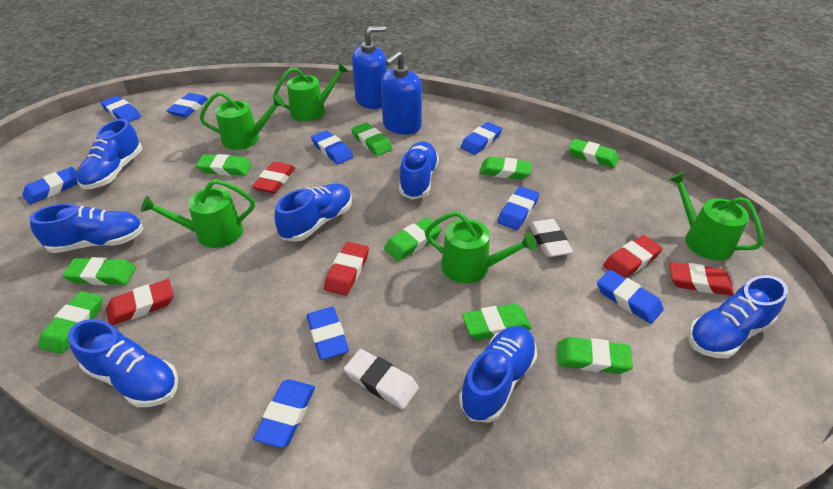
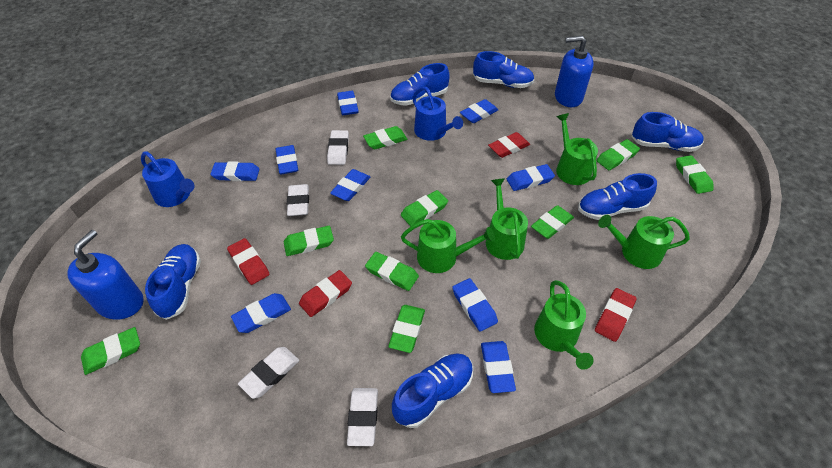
blue shoe: 7 -> 6
blue watering can: 0 -> 2
red eraser: 5 -> 4
white eraser: 2 -> 4

